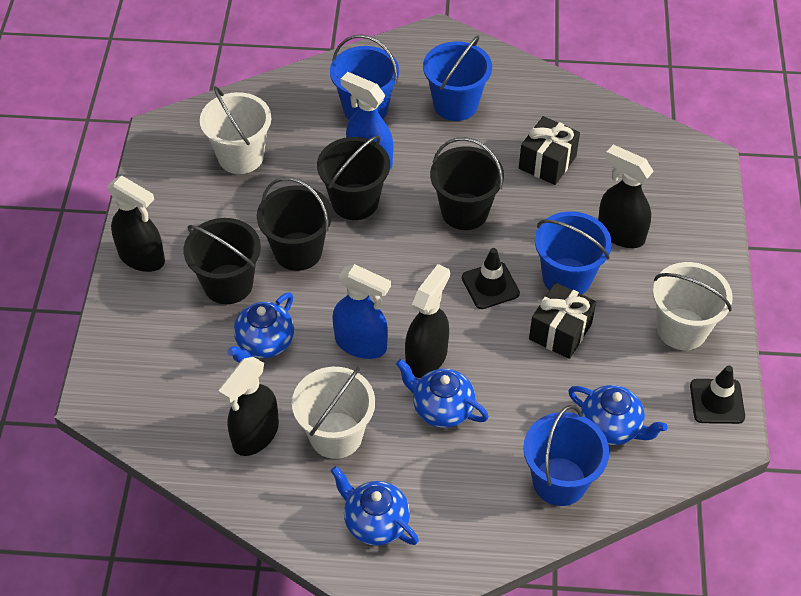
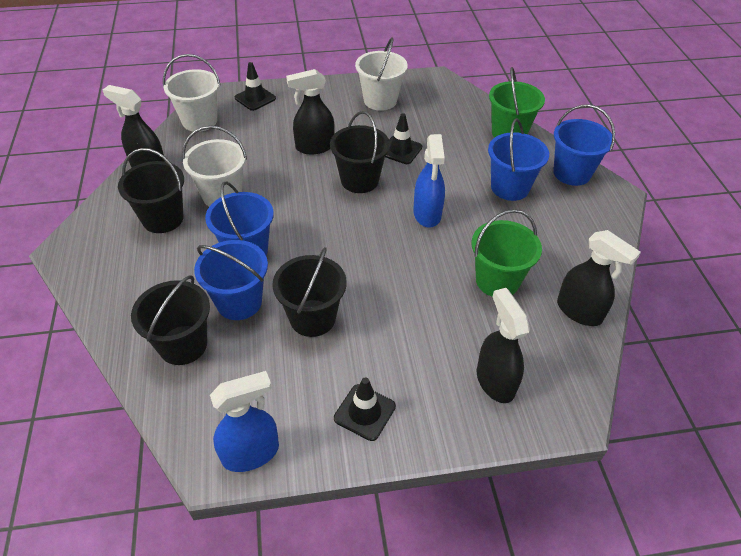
black gift: 2 -> 0
black traffic cone: 2 -> 3
blue teapot: 4 -> 0
green bucket: 0 -> 2

